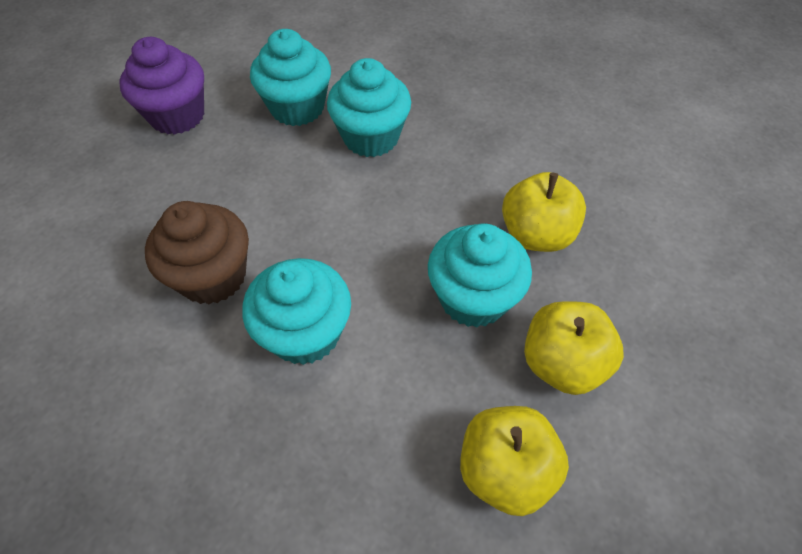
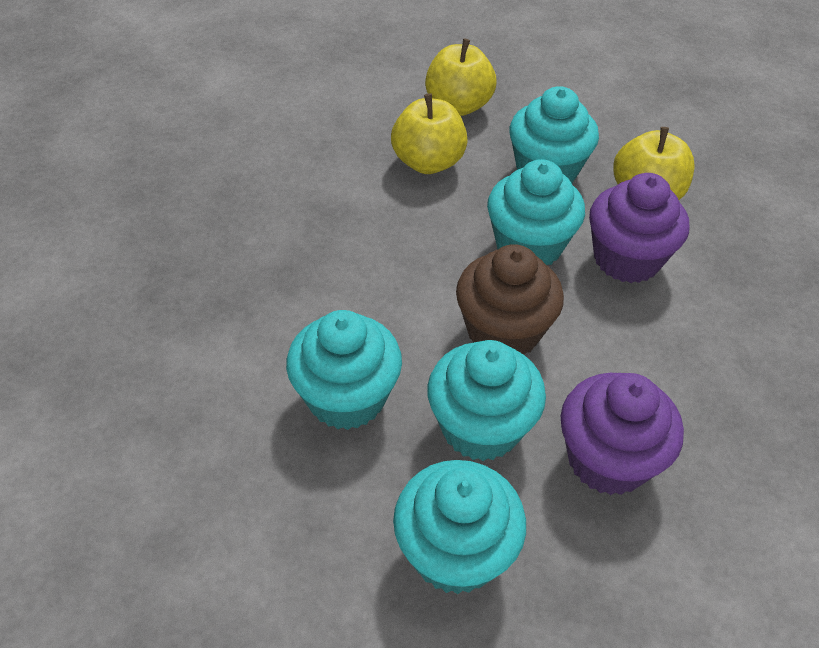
purple cupcake: 1 -> 2
turquoise cupcake: 4 -> 5

